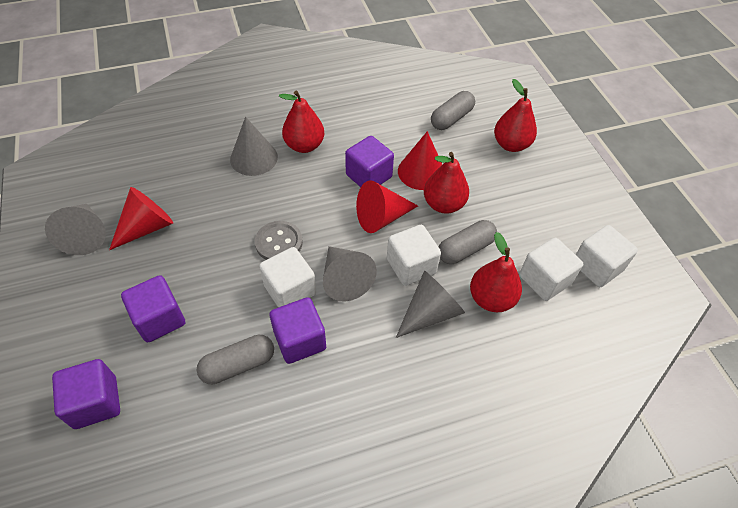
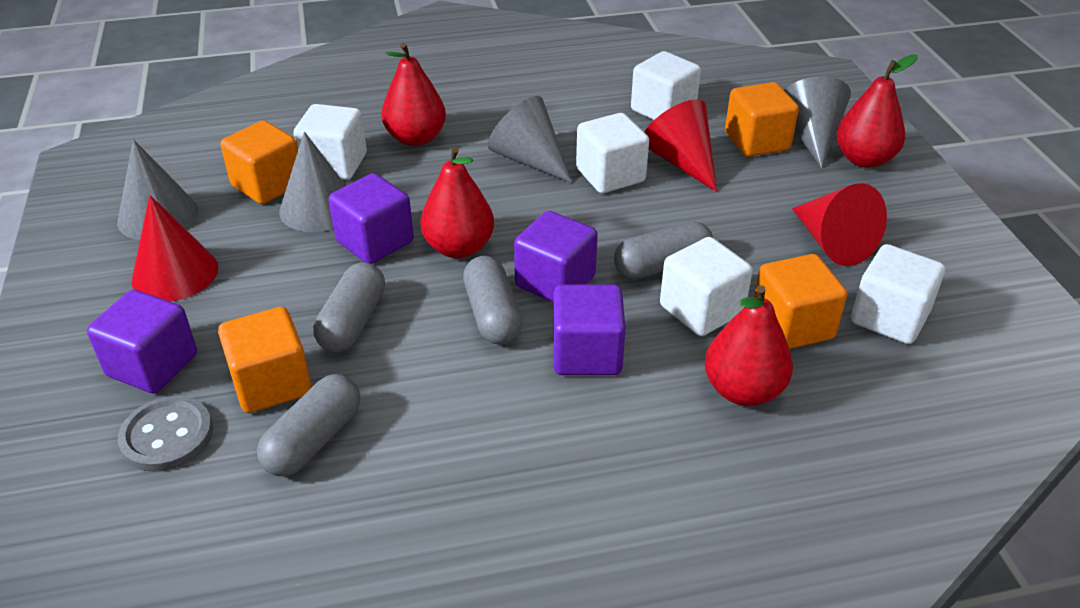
grey capsule: 3 -> 4
orange cube: 0 -> 4
white cube: 4 -> 5

